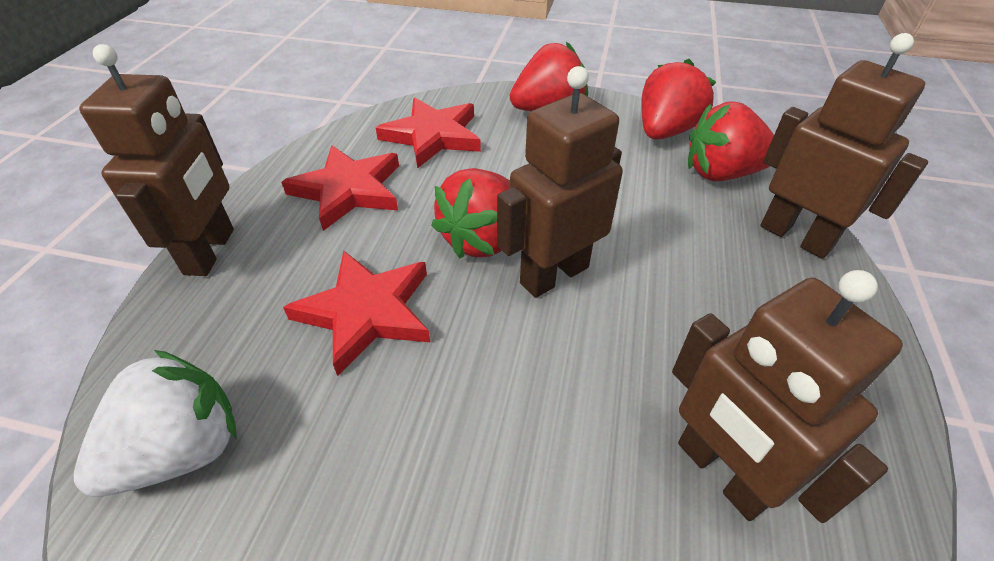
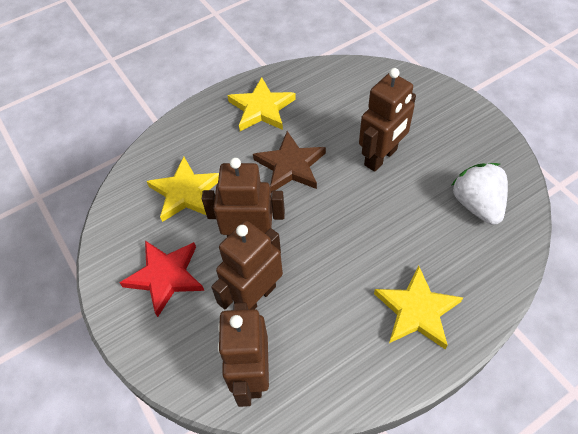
brown star: 0 -> 1
red star: 3 -> 1
red strawberry: 4 -> 0
yellow star: 0 -> 3

